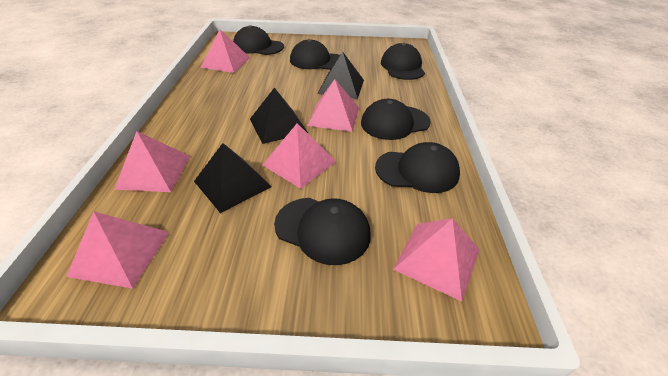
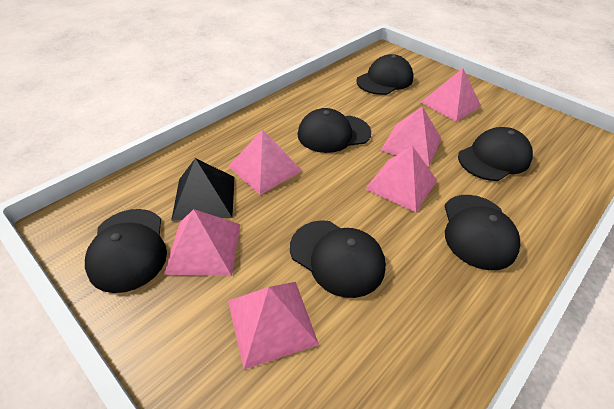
black pyramid: 3 -> 1

